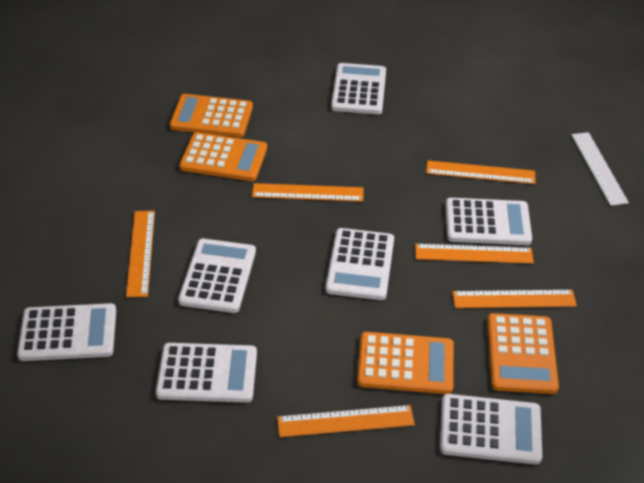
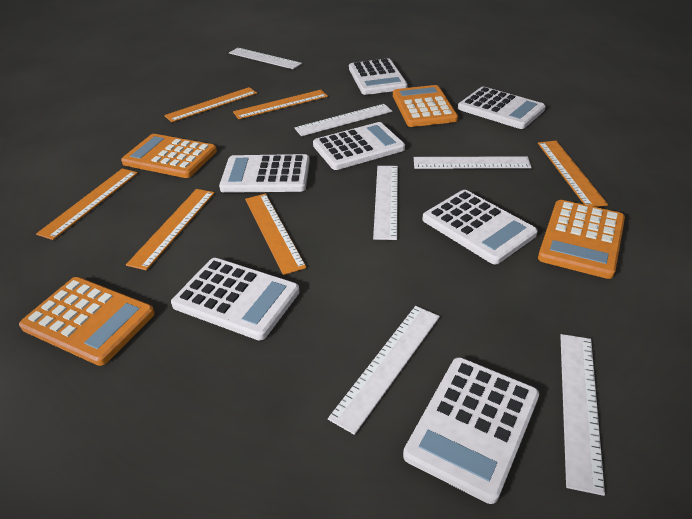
white ruler: 1 -> 6

